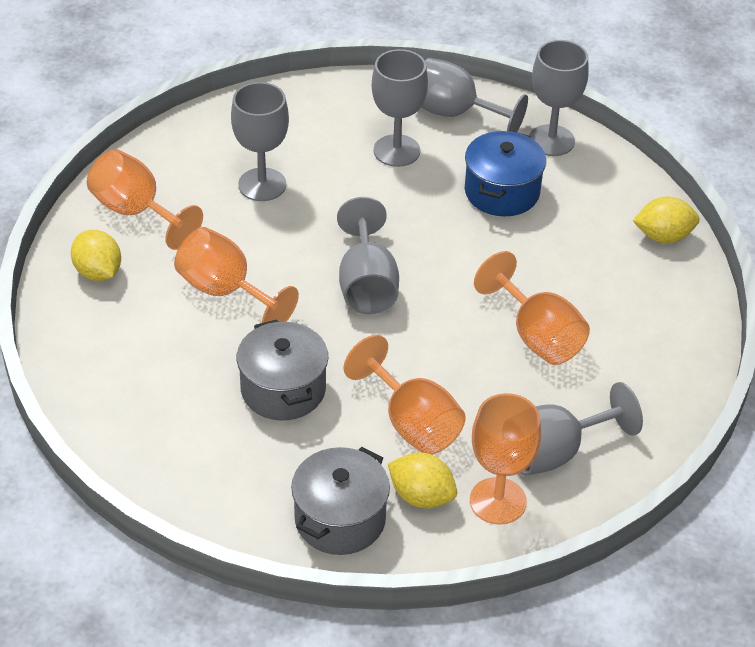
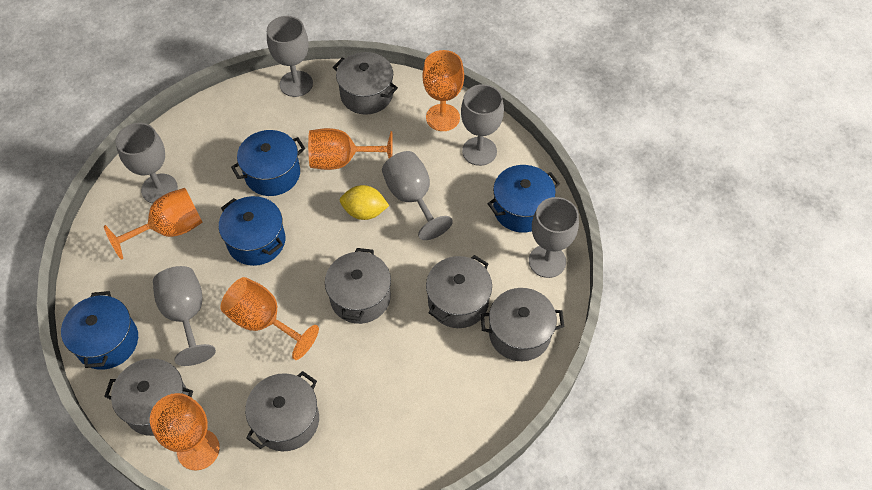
blue pot: 1 -> 4
grey pot: 2 -> 6
yellow lemon: 3 -> 1

